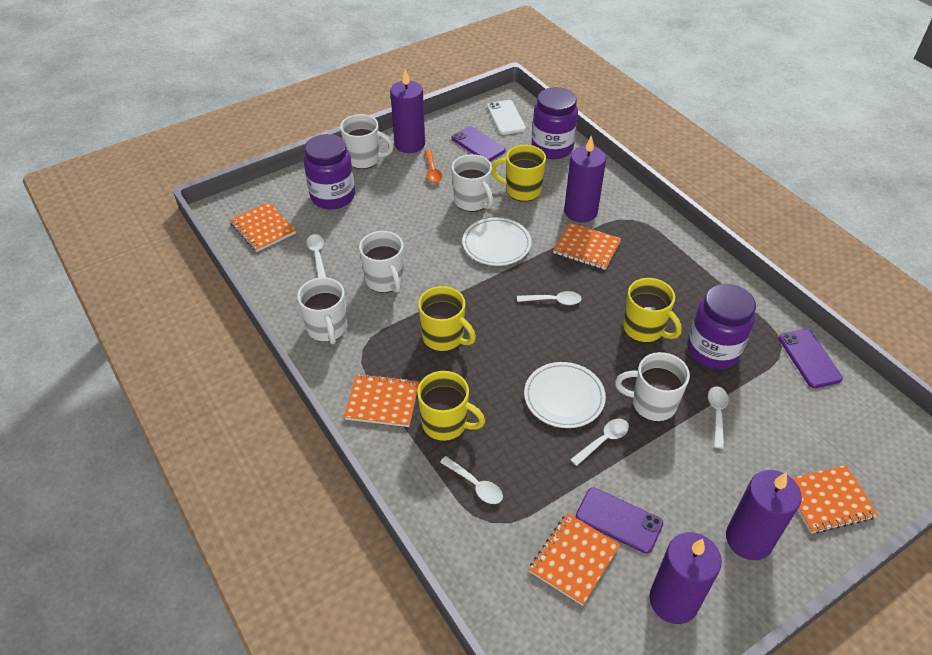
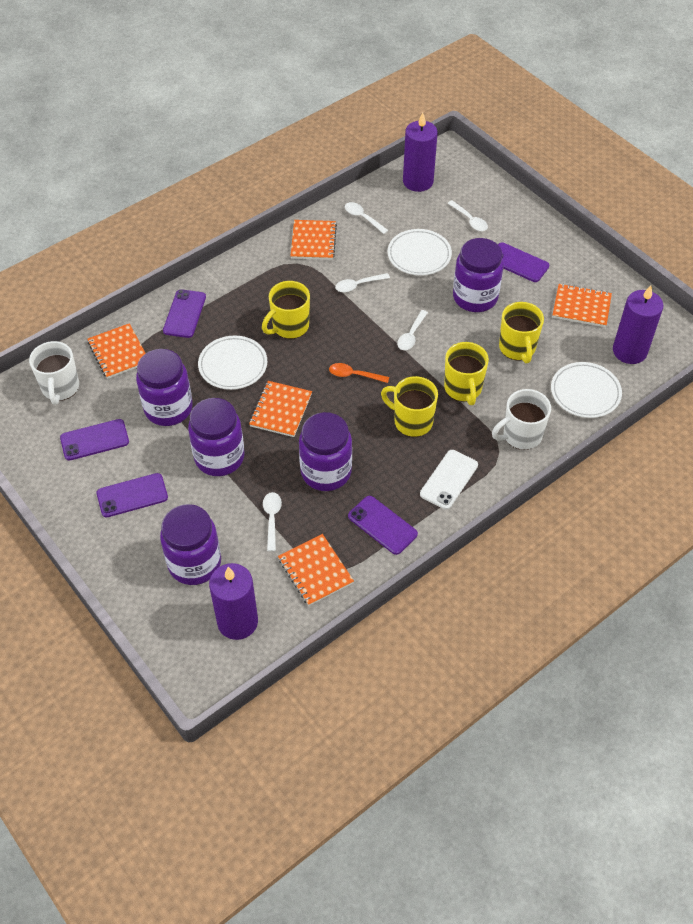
purple candle: 4 -> 3
purple jar: 3 -> 5
purple phone: 3 -> 5
white mug: 5 -> 2
white plate: 2 -> 3

